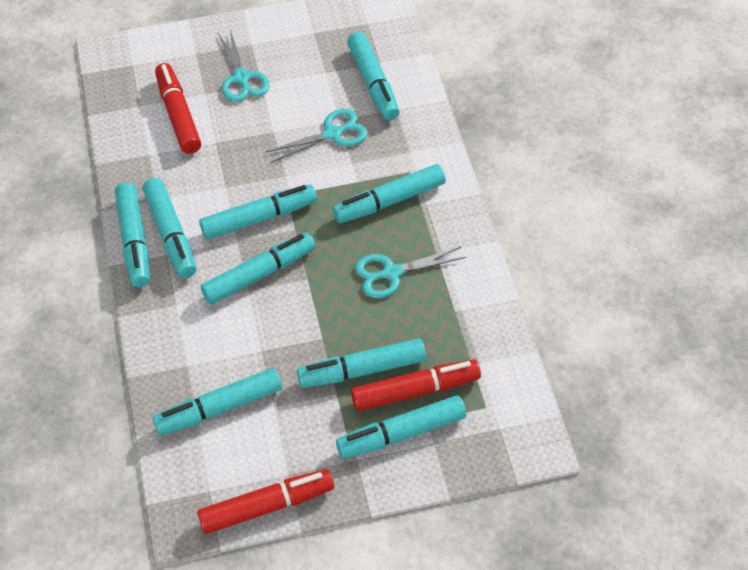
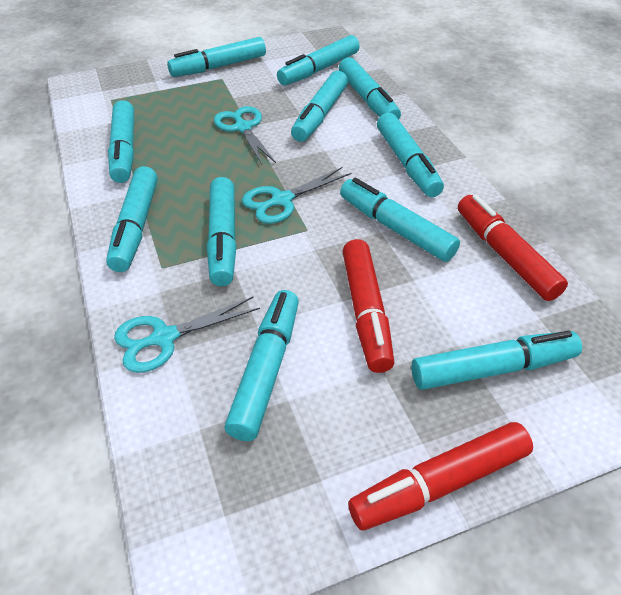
turquoise marker: 9 -> 11

